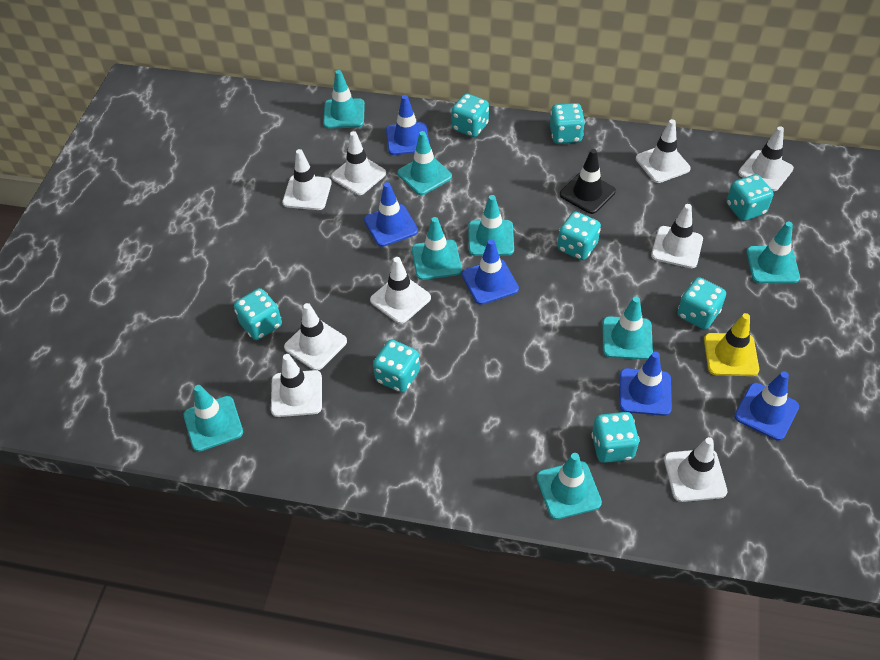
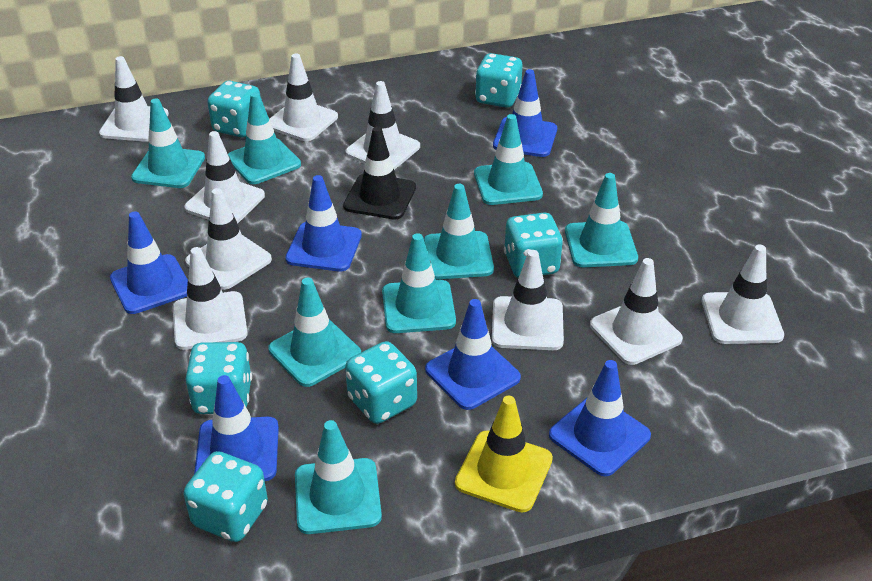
blue traffic cone: 5 -> 6
turquoise dice: 8 -> 6

